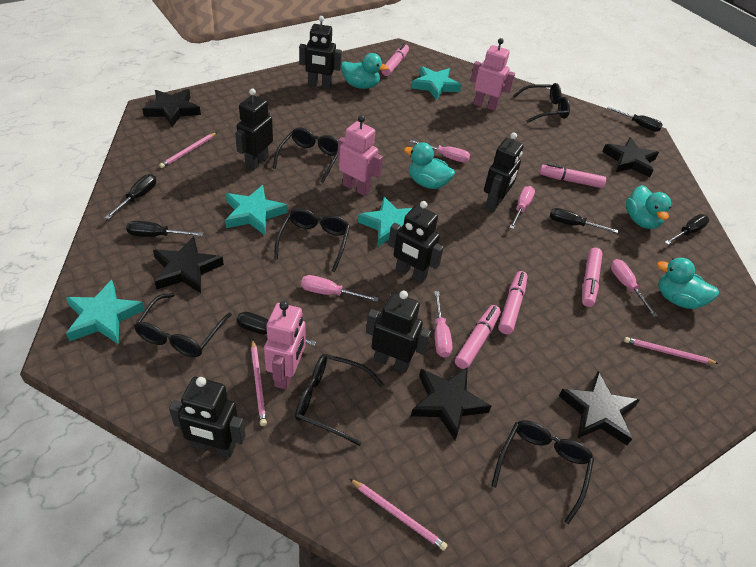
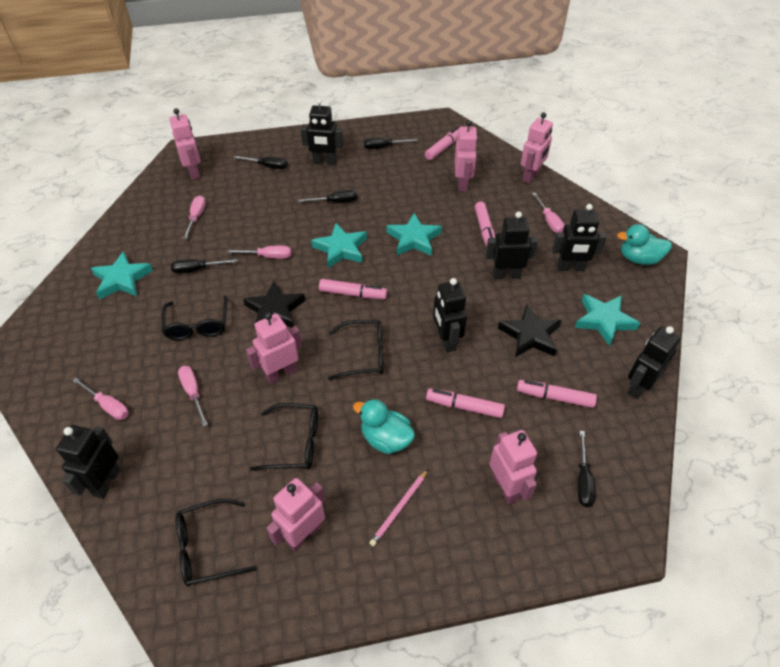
black glasses: 6 -> 4
black screwdriver: 6 -> 5
black star: 5 -> 2
pink pencil: 4 -> 1
pink robot: 3 -> 6
turquoise duck: 4 -> 2

